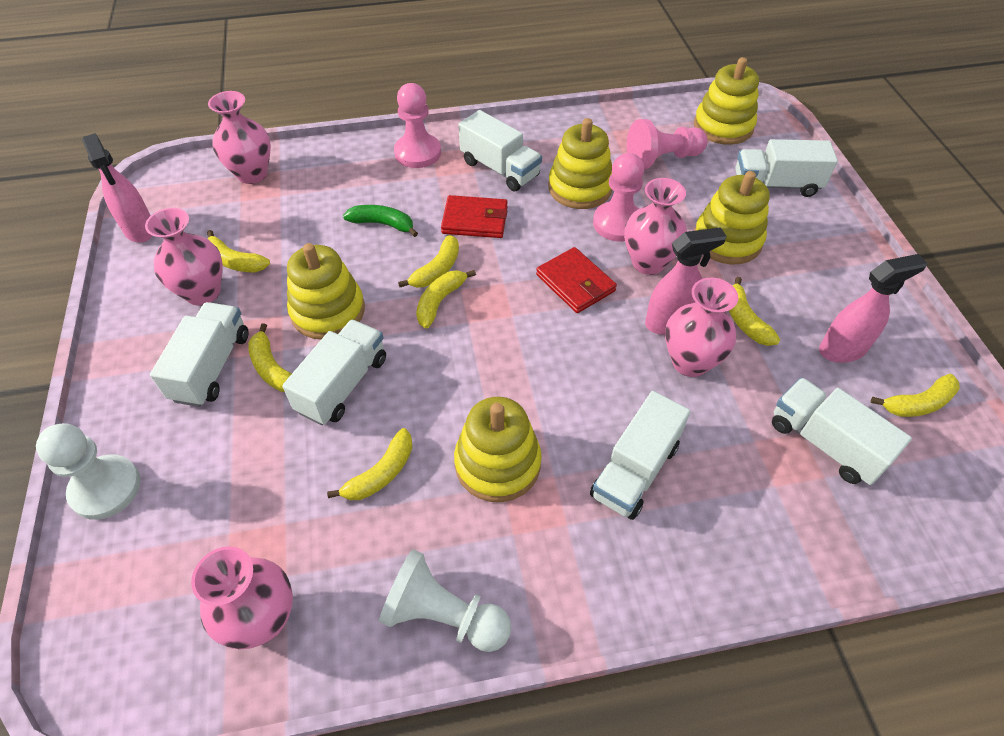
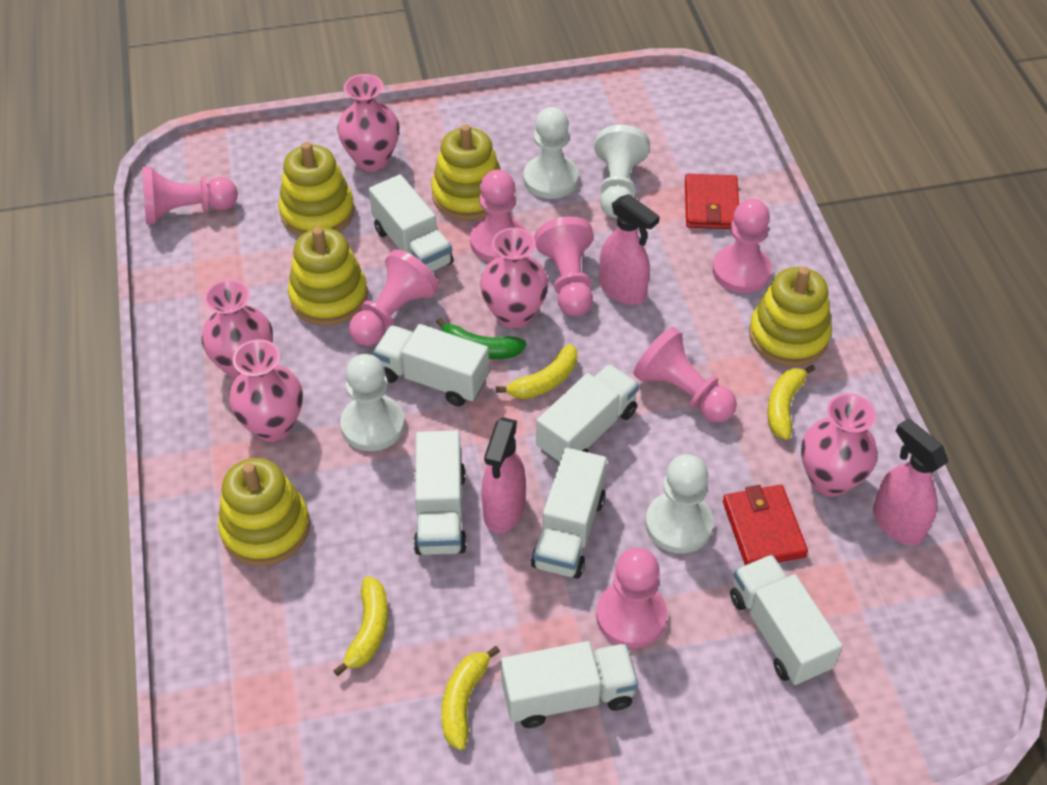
pink pawn: 3 -> 7
white pawn: 2 -> 4
white truck: 6 -> 7
yellow banana: 7 -> 4

